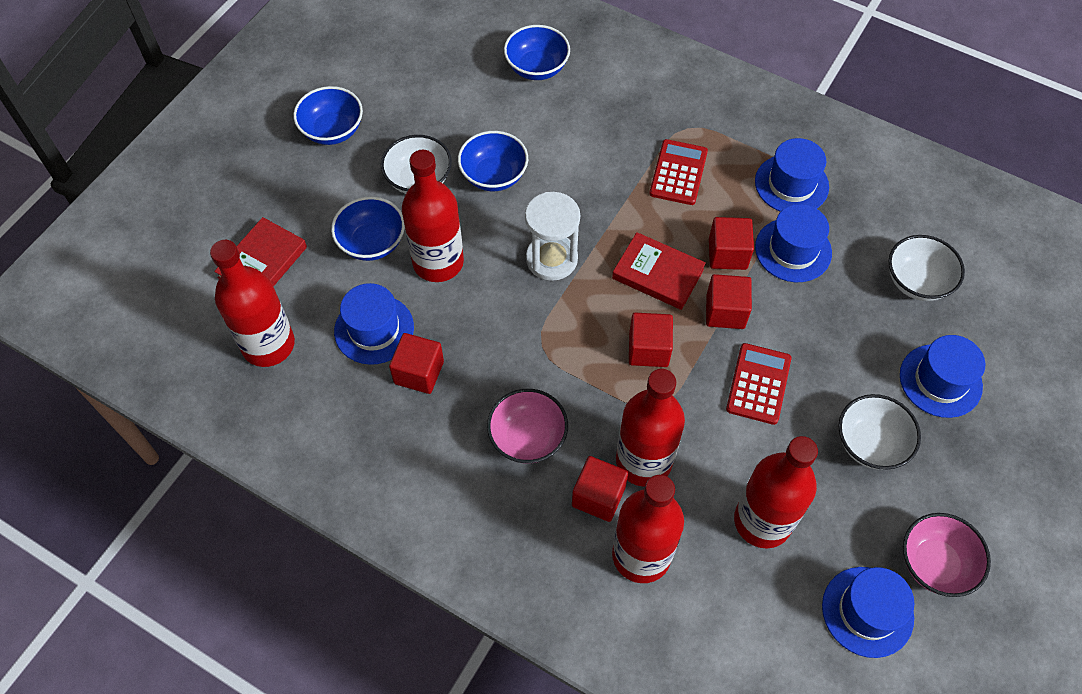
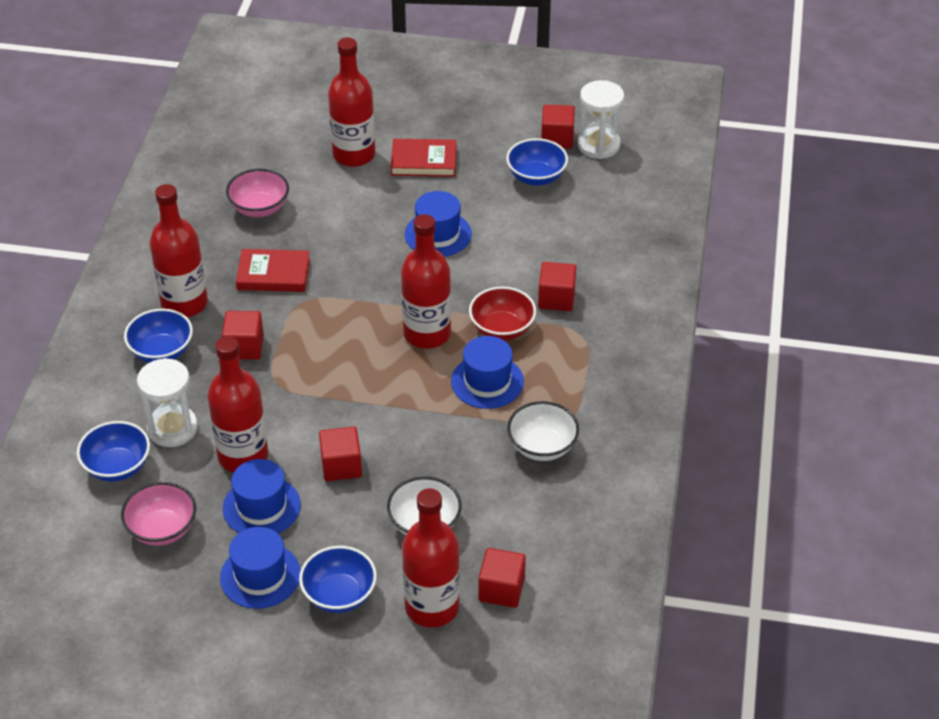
blue hat: 5 -> 4
red bowl: 0 -> 1
red calculator: 2 -> 0
white bowl: 3 -> 2
white hourglass: 1 -> 2

